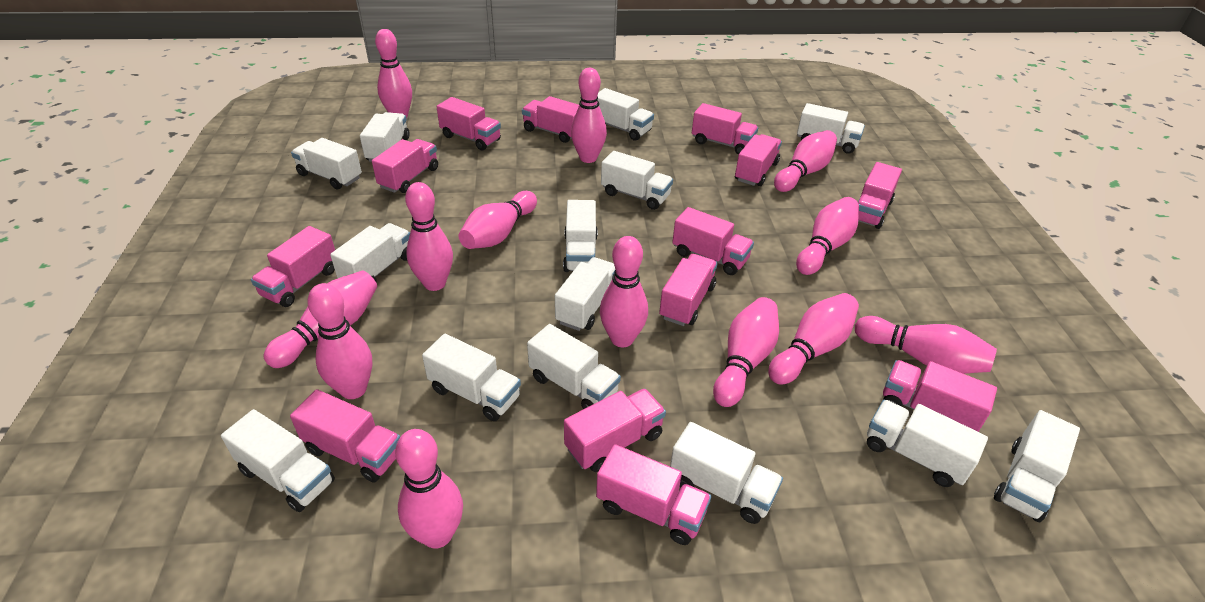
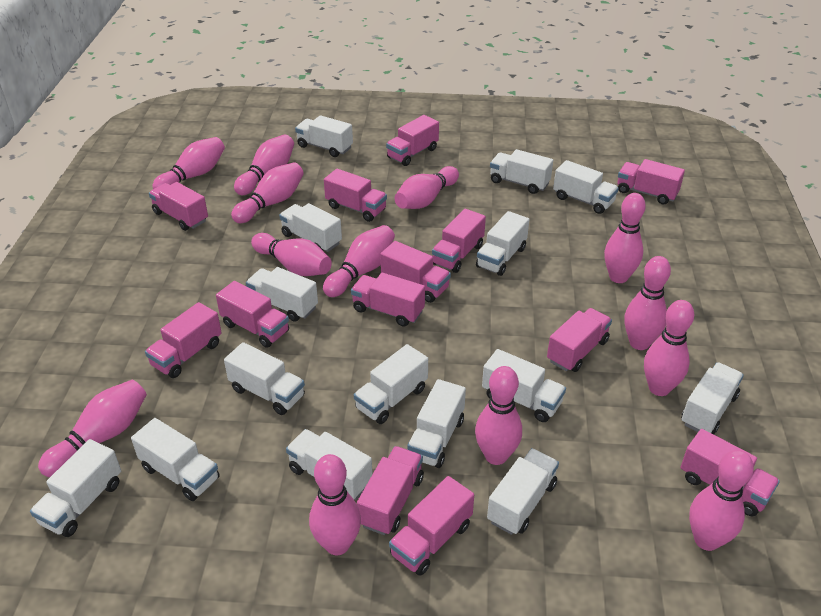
white truck: 14 -> 15

